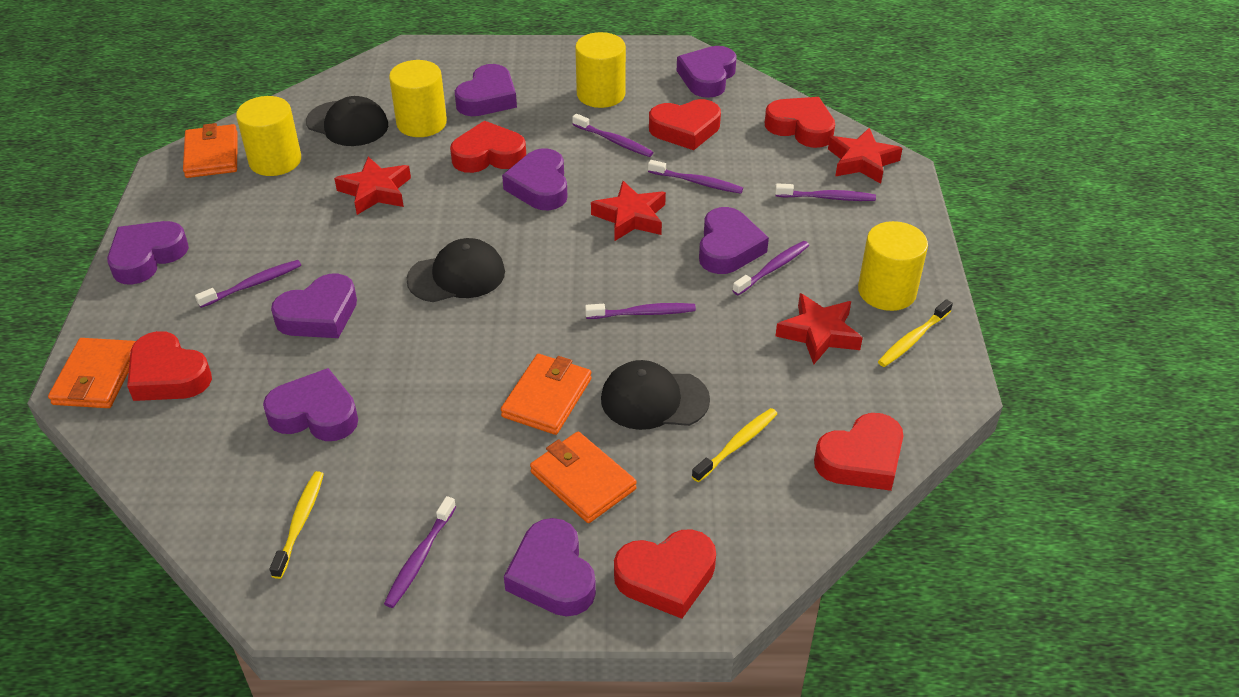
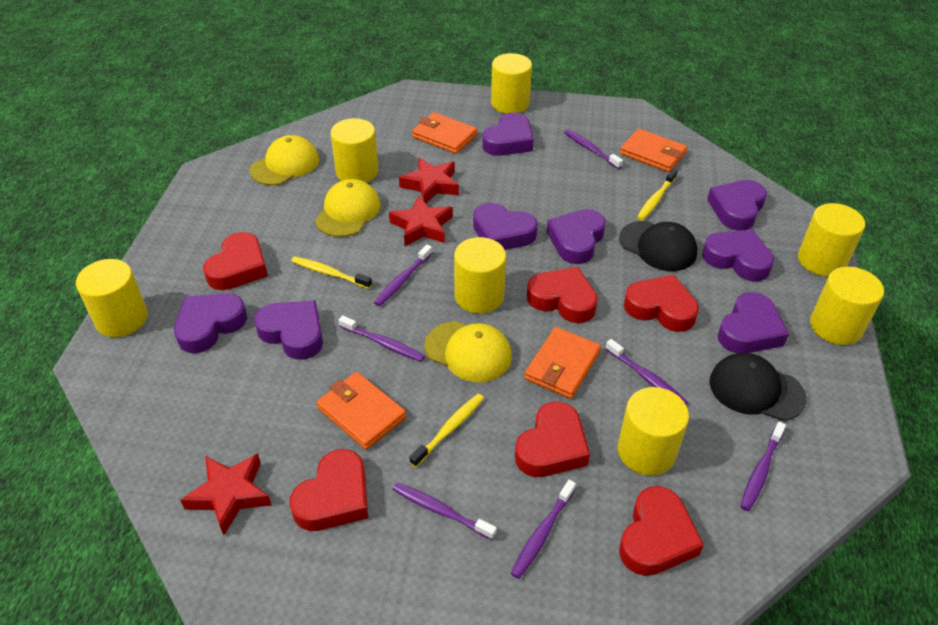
black cap: 3 -> 2
red star: 4 -> 3
yellow cap: 0 -> 3
yellow cylinder: 4 -> 7

